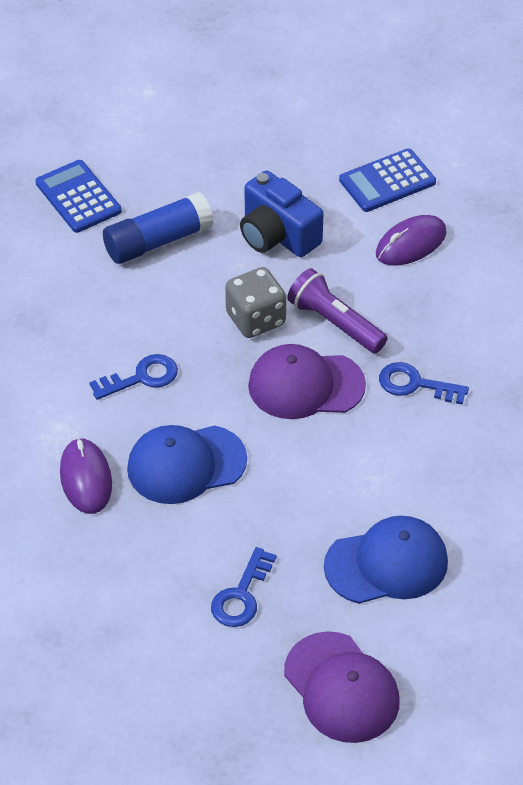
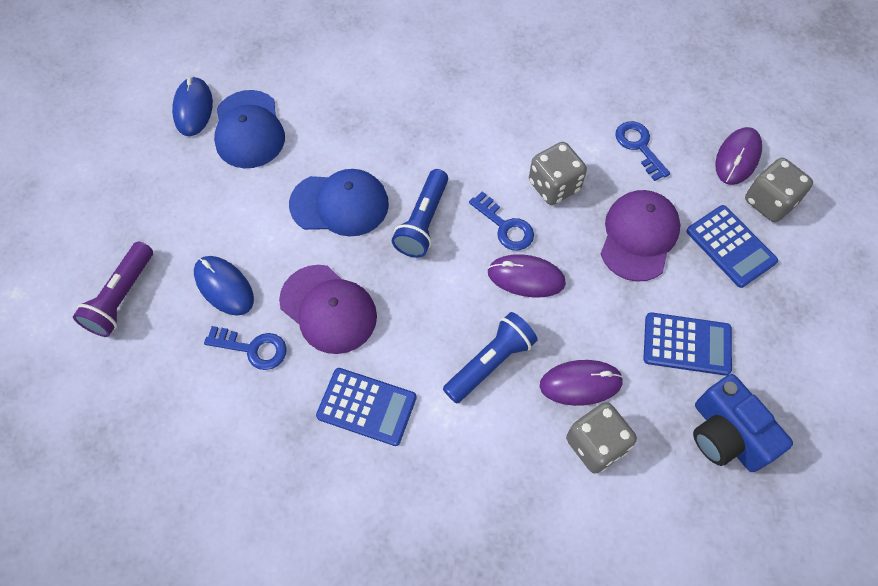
blue calculator: 2 -> 3
blue flashlight: 0 -> 2
blue glue stick: 1 -> 0
blue mouse: 0 -> 2
grey dice: 1 -> 3
purple mouse: 2 -> 3

